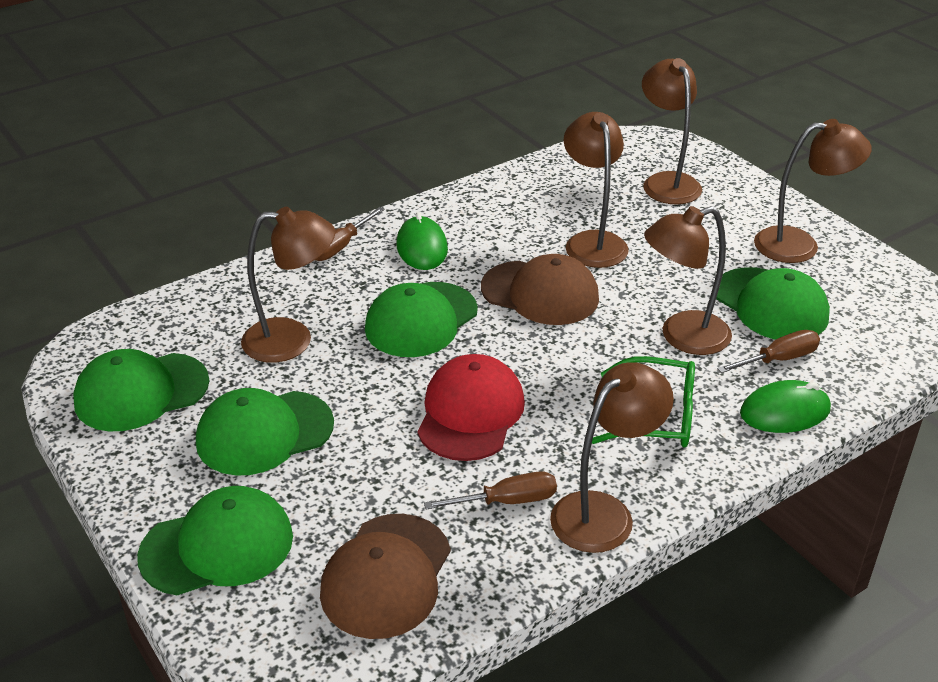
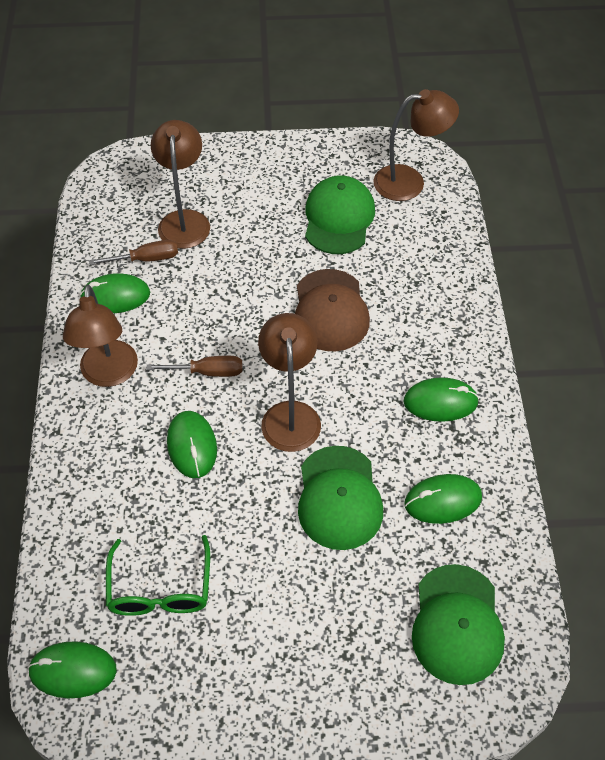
brown cap: 2 -> 1
brown lamp: 6 -> 4
brown screwdriver: 3 -> 2
green cap: 5 -> 3
green mouse: 2 -> 5
red cap: 1 -> 0

